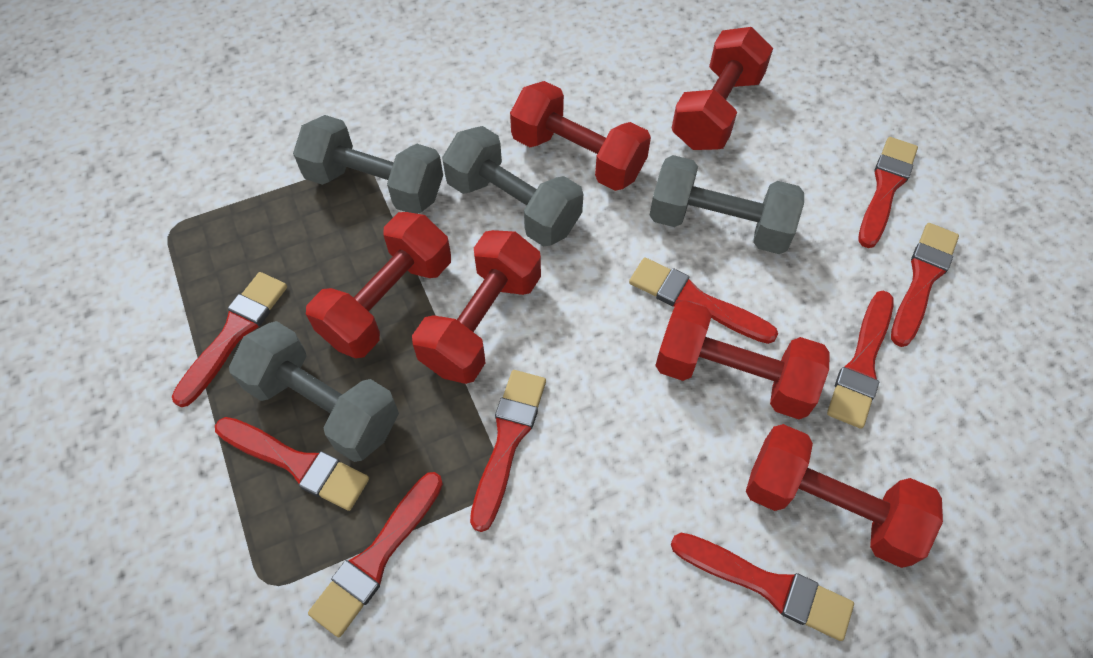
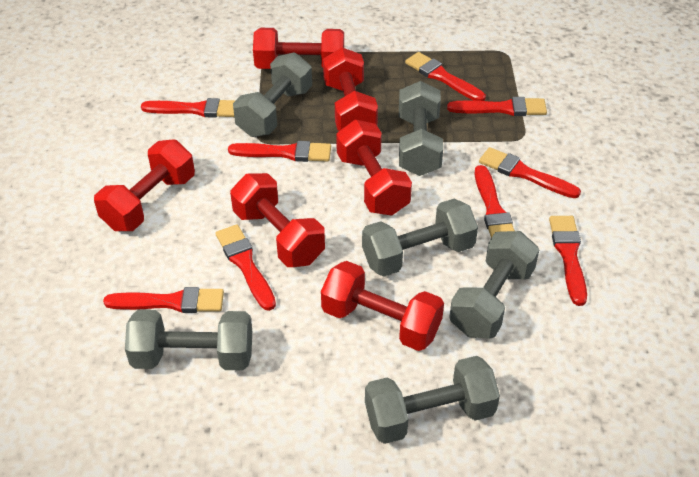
grey dumbbell: 4 -> 6

